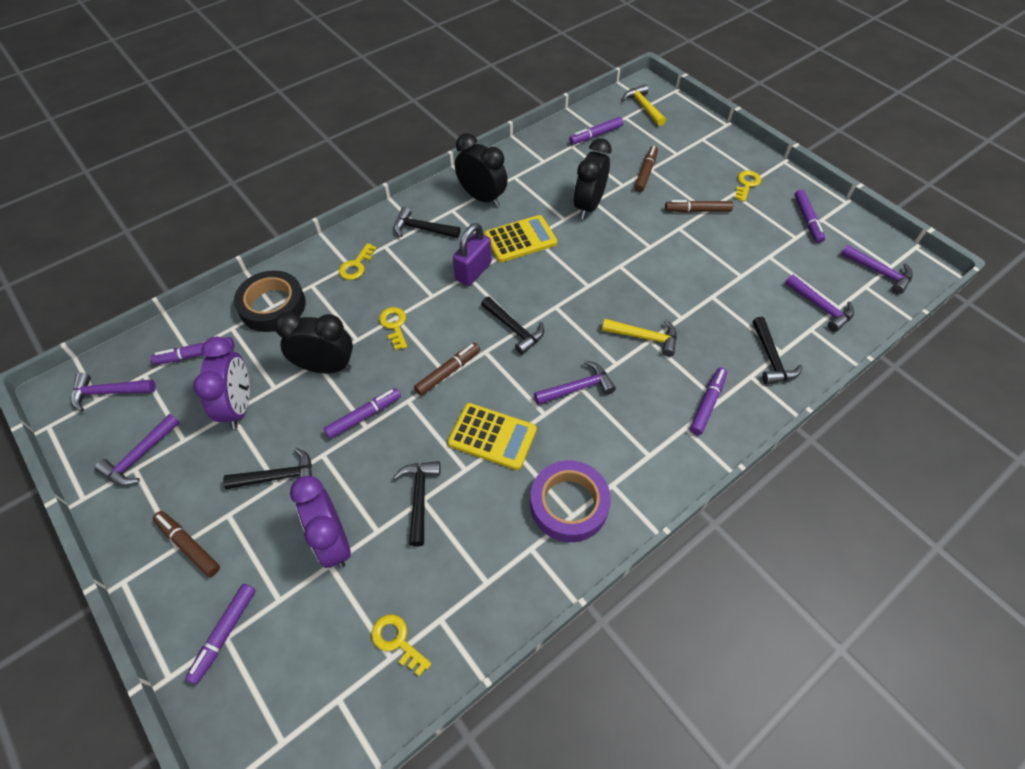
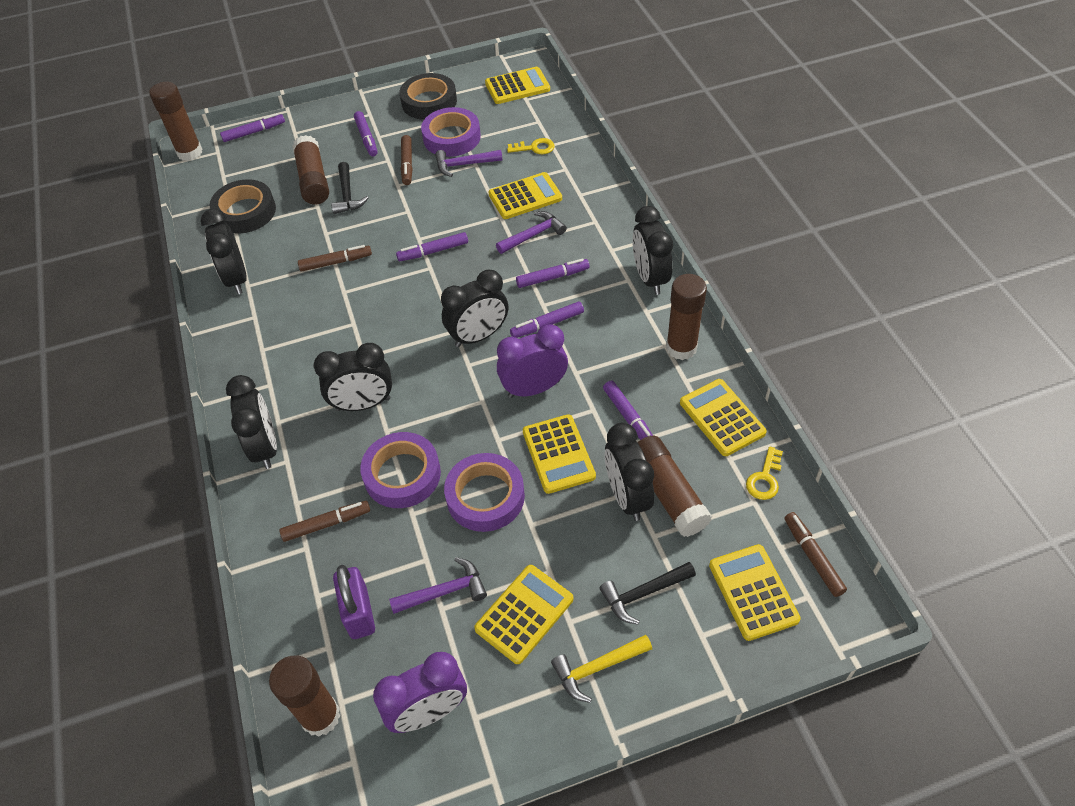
black clock: 3 -> 6
black hammer: 5 -> 2
black tape: 1 -> 2
brown glue stick: 0 -> 5
purple hammer: 5 -> 3
purple tape: 1 -> 3
yellow calculator: 2 -> 6
yellow hammer: 2 -> 1
yellow key: 4 -> 2

